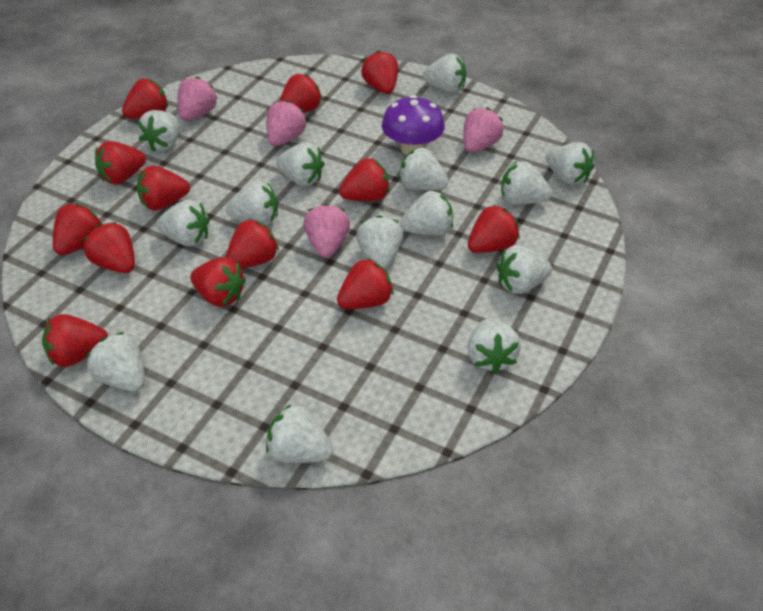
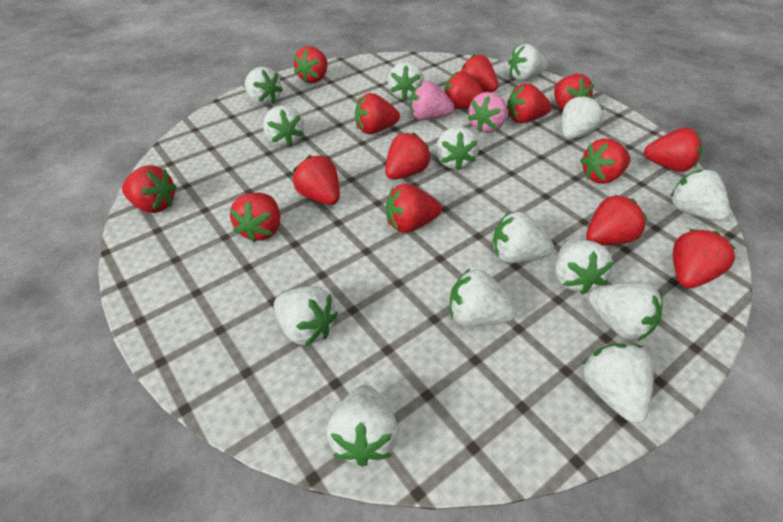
pink strawberry: 4 -> 2
purple mushroom: 1 -> 0
red strawberry: 13 -> 15

